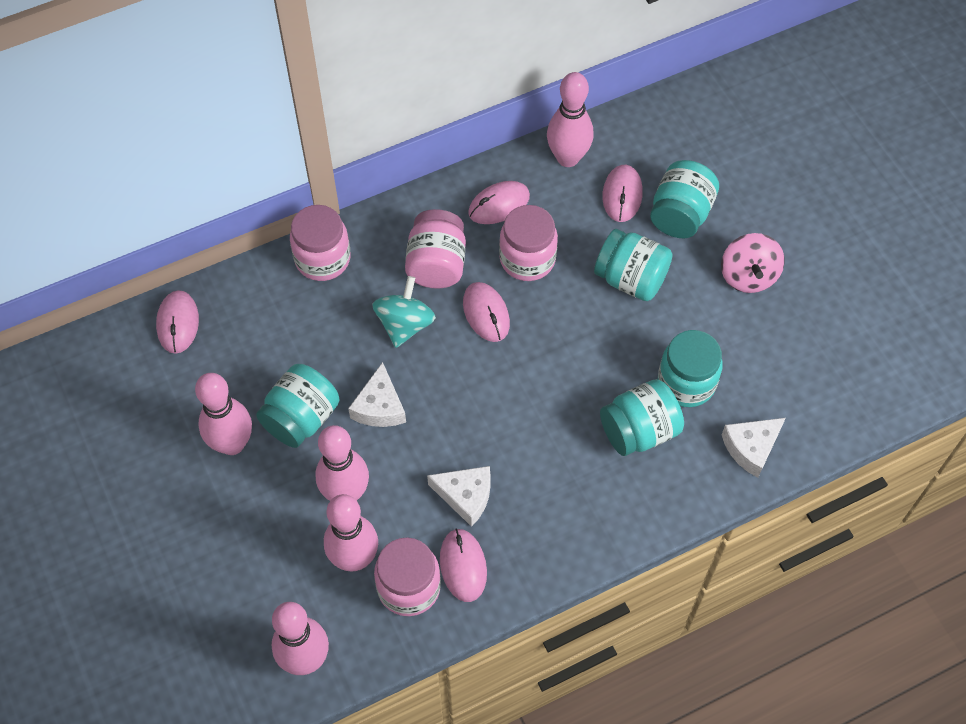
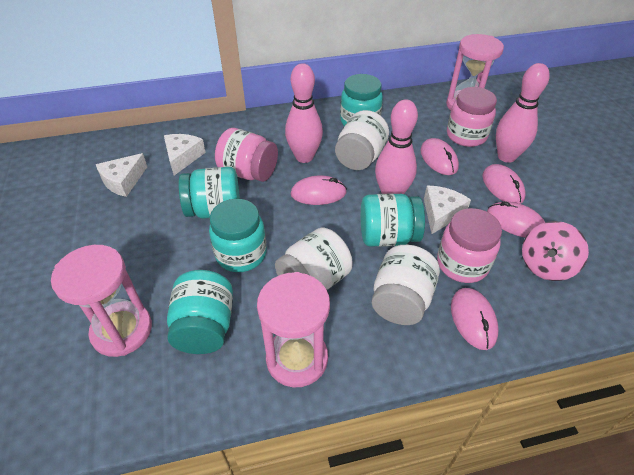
pink bowling pin: 5 -> 3
pink hourglass: 0 -> 3
pink jar: 4 -> 3
turquoise spinning top: 1 -> 0
white jar: 0 -> 3

